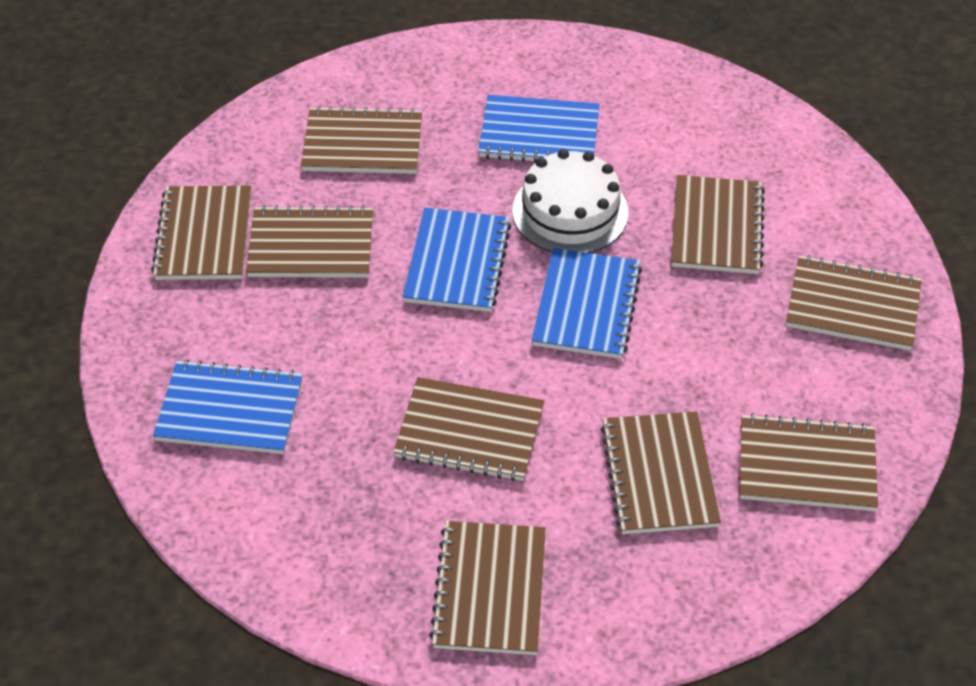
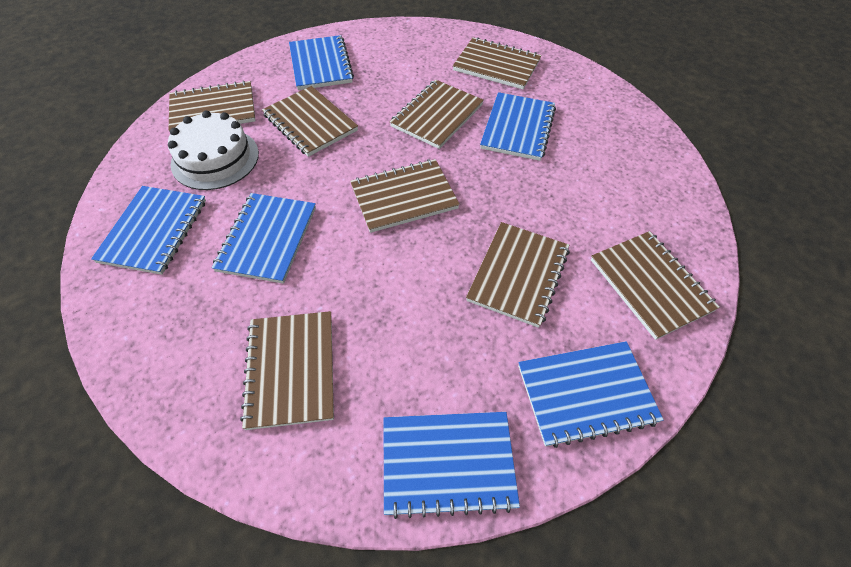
blue notebook: 4 -> 6
brown notebook: 9 -> 8

